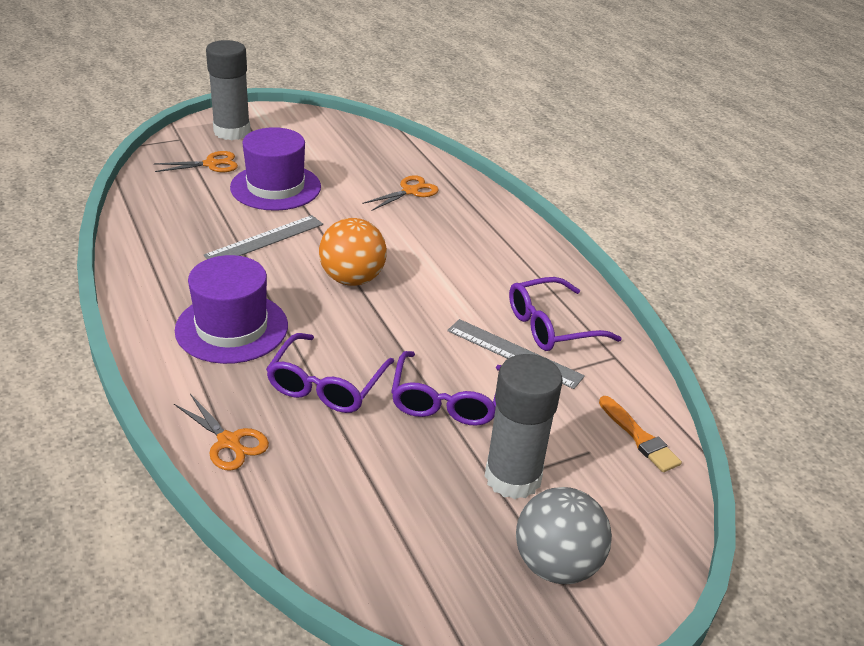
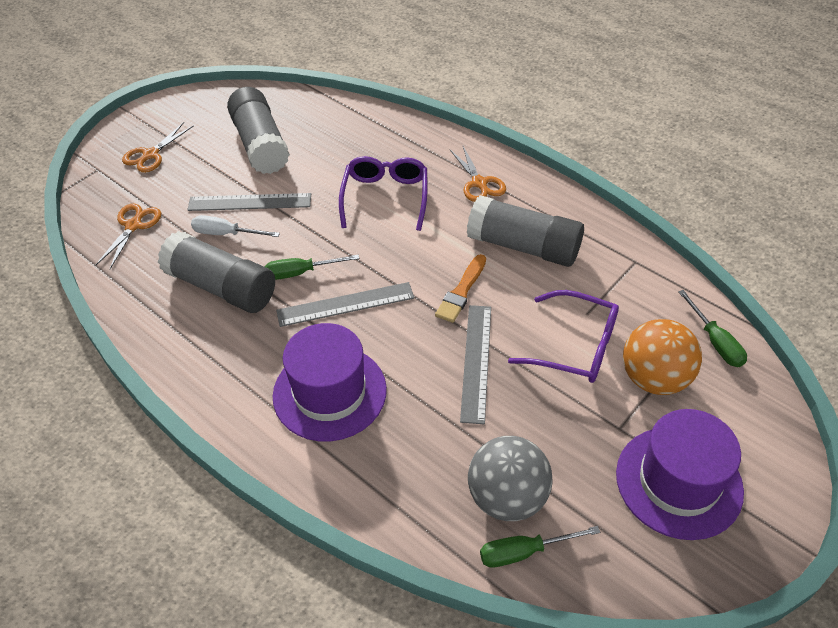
green screwdriver: 0 -> 3
grey glue stick: 2 -> 3
grey ruler: 2 -> 3
purple glasses: 3 -> 2
white screwdriver: 0 -> 1

